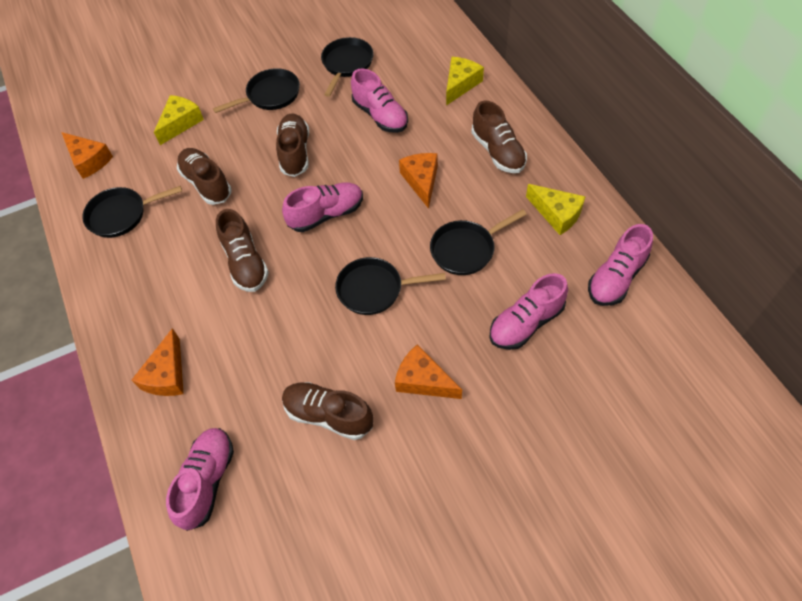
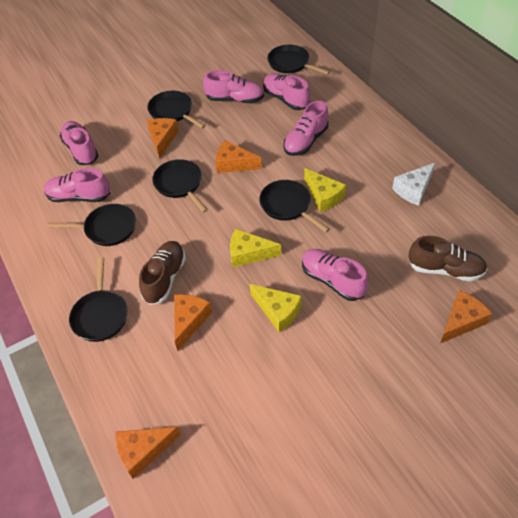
black pan: 5 -> 6
brown shoe: 5 -> 2
orange cheese: 4 -> 5
pink shoe: 5 -> 6
white cheese: 0 -> 1

